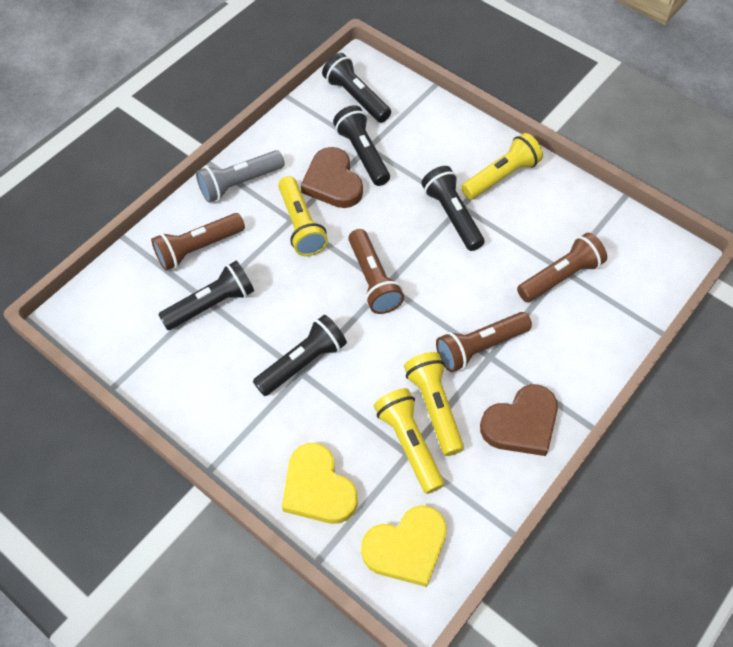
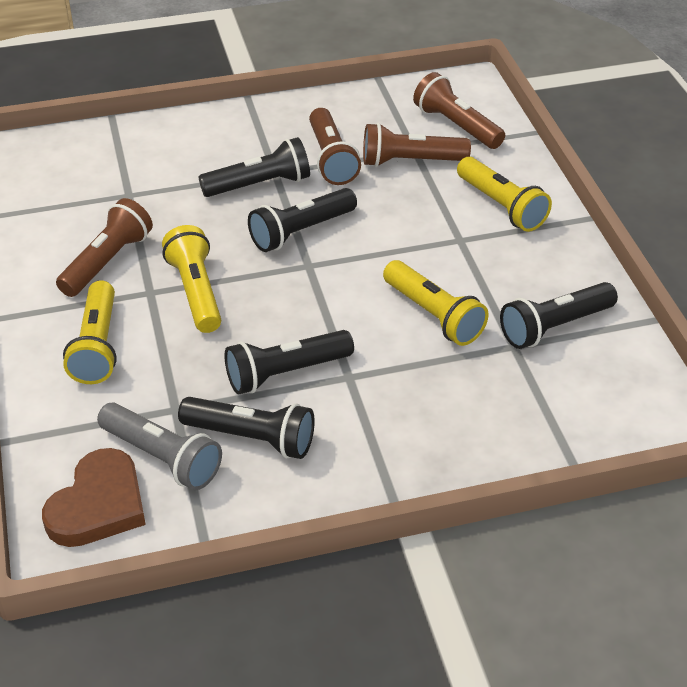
brown heart: 2 -> 1
yellow heart: 2 -> 0

